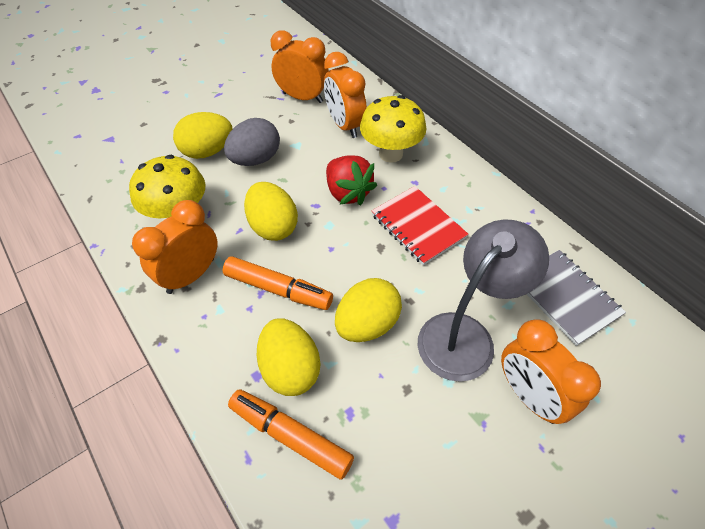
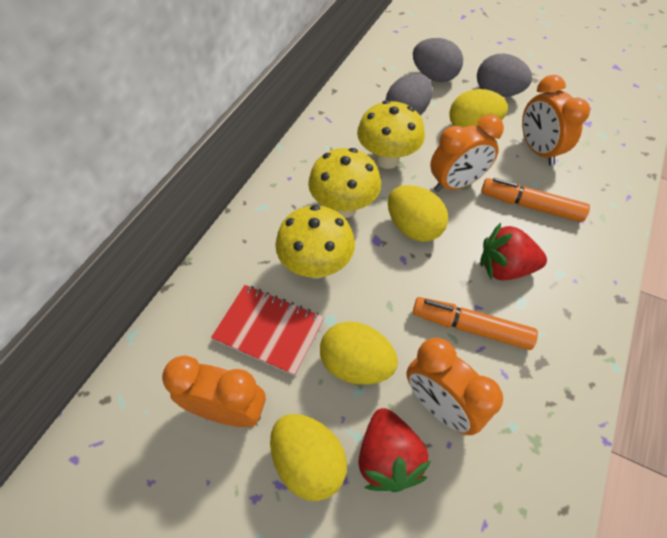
grey egg: 1 -> 3
grey lamp: 1 -> 0
grey notebook: 1 -> 0
red strawberry: 1 -> 2
yellow mushroom: 2 -> 3

